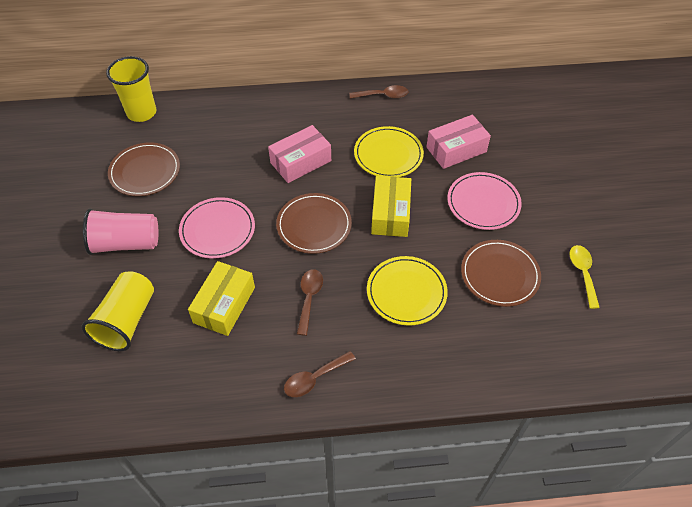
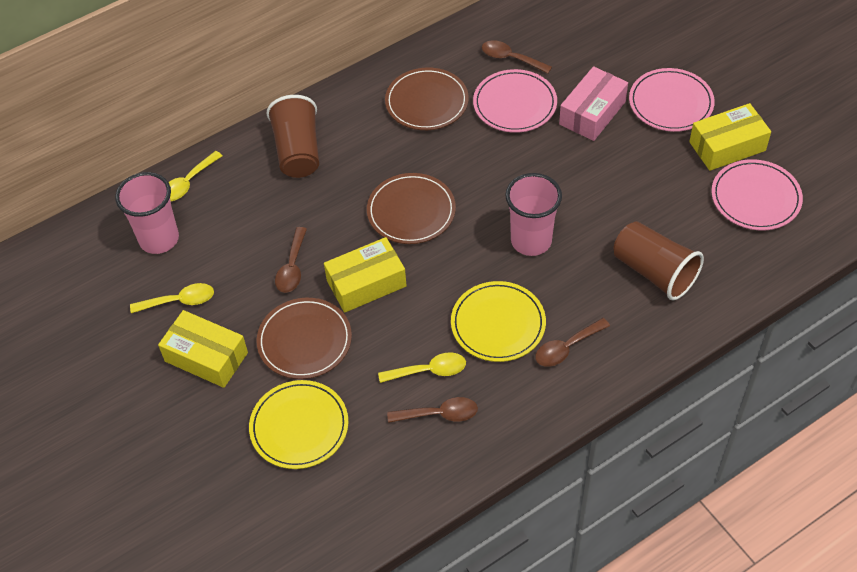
brown cup: 0 -> 2
brown spoon: 3 -> 4
pink box: 2 -> 1
pink cup: 1 -> 2
pink plate: 2 -> 3
yellow box: 2 -> 3
yellow cup: 2 -> 0
yellow spoon: 1 -> 3

